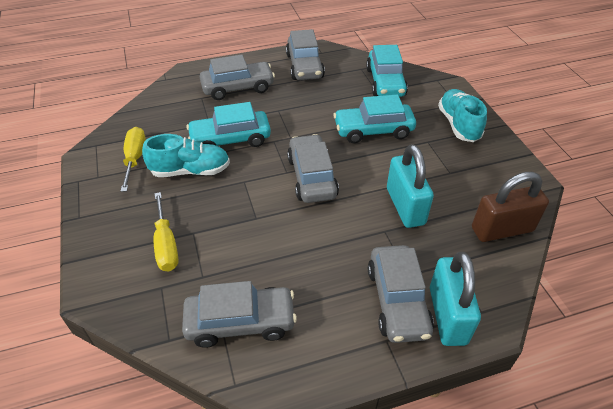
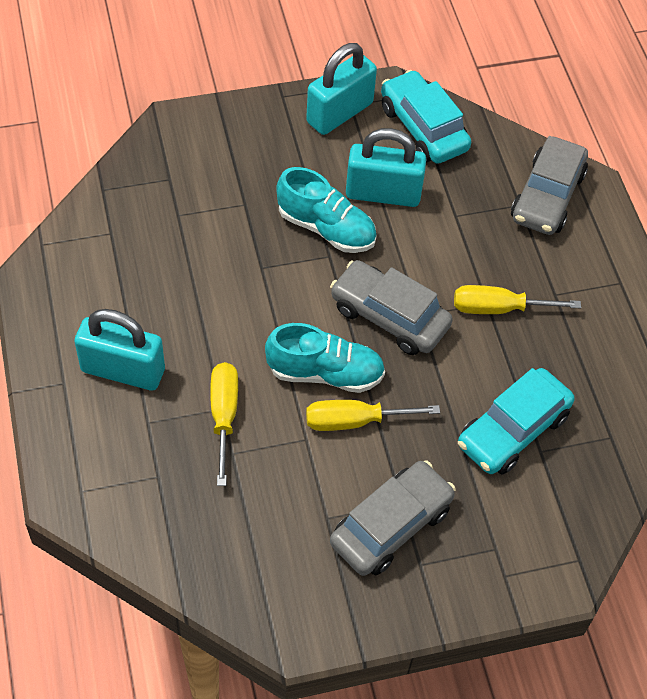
brown padlock: 1 -> 0
grey car: 5 -> 3
turquoise car: 3 -> 2
turquoise padlock: 2 -> 3
yellow screwdriver: 2 -> 3

